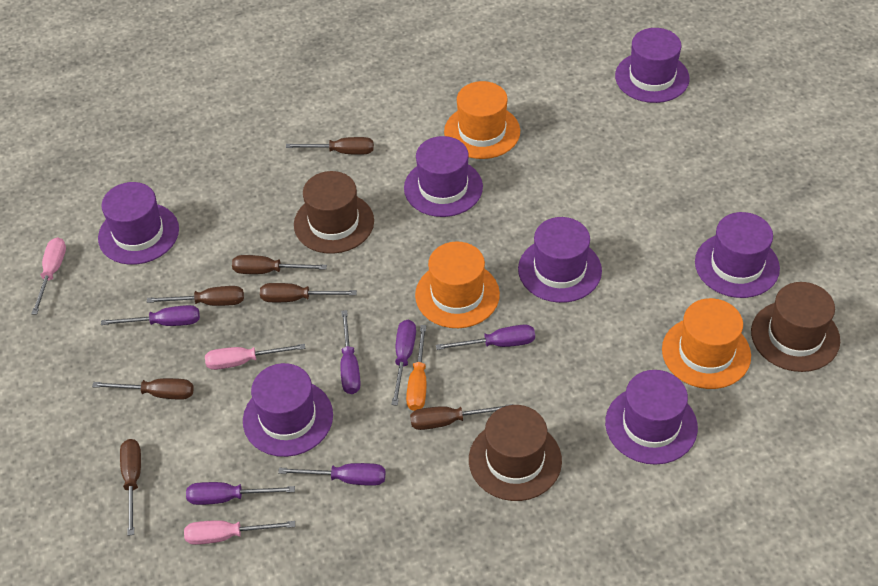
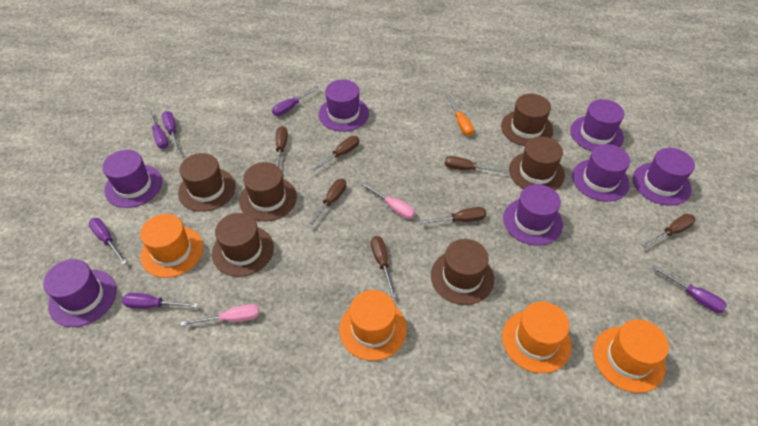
brown hat: 3 -> 6
orange hat: 3 -> 4
pink screwdriver: 3 -> 2

